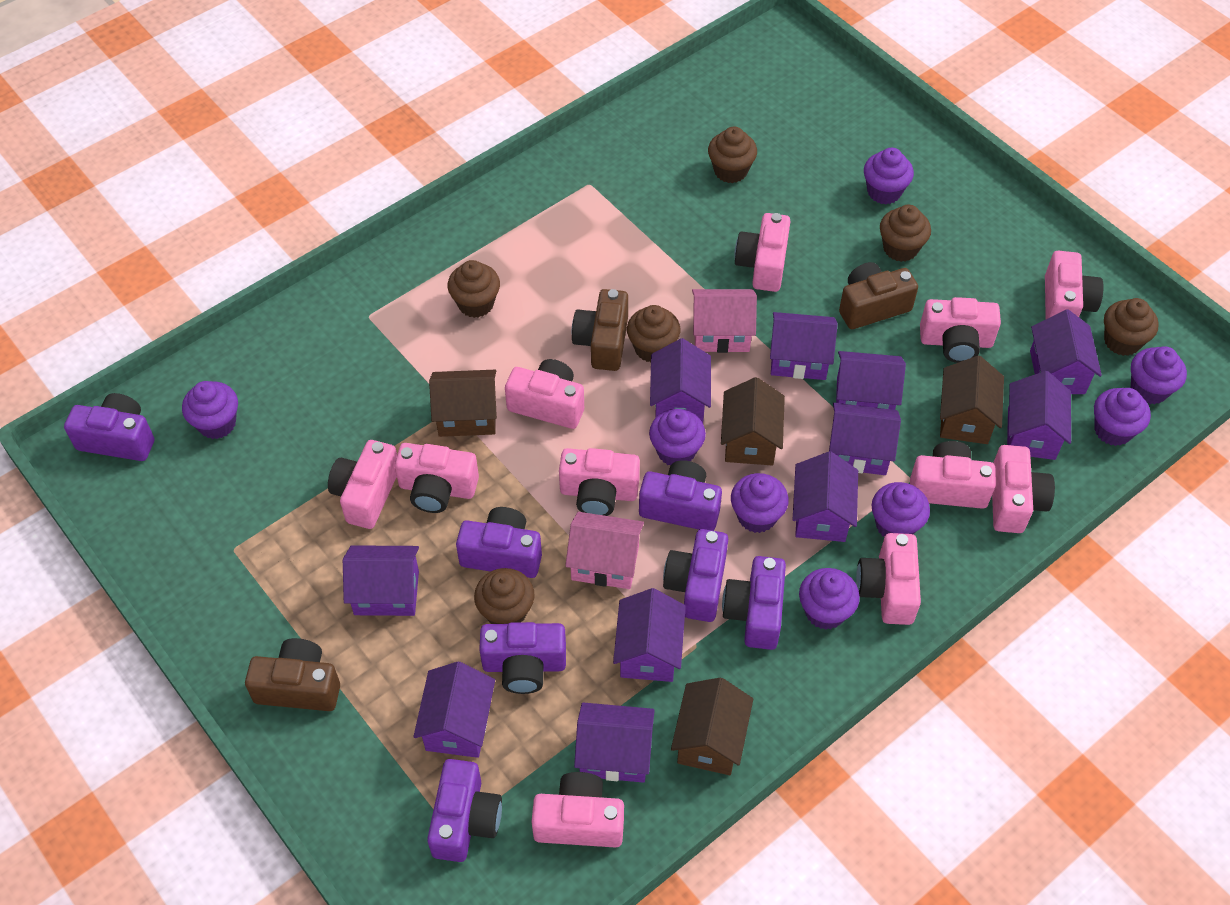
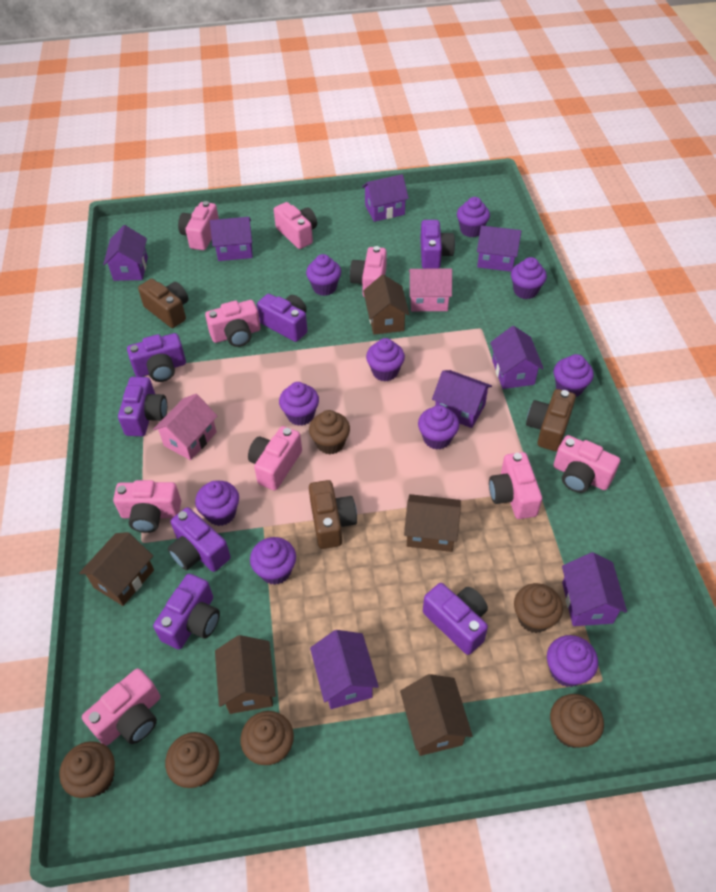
brown house: 4 -> 5
pink camera: 11 -> 9
purple cupcake: 8 -> 10
purple house: 11 -> 8

